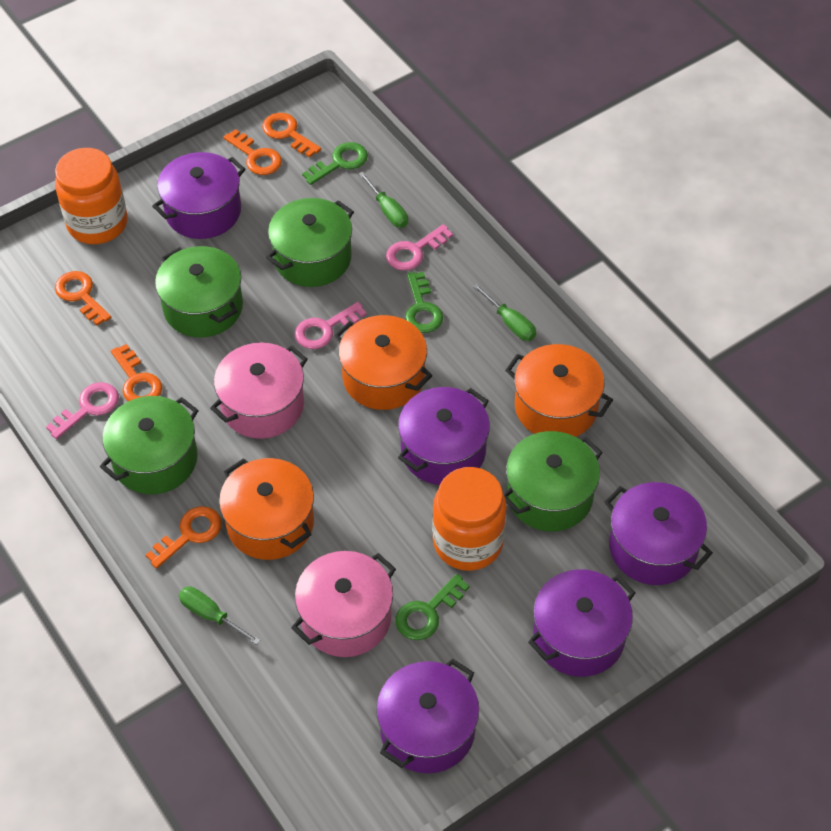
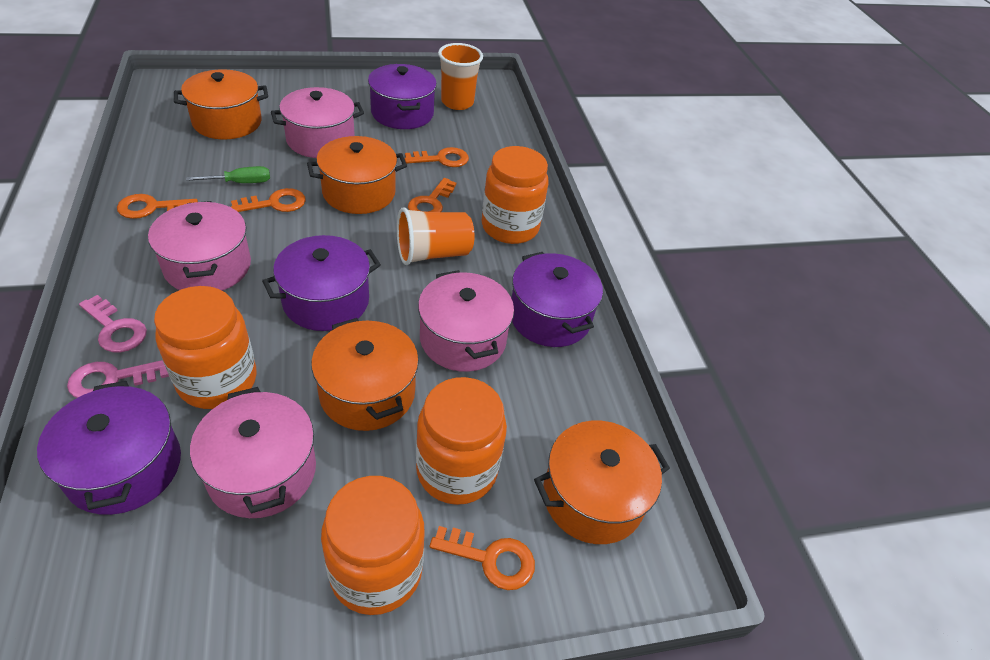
green key: 3 -> 0
green pot: 4 -> 0
green screwdriver: 3 -> 1
orange cup: 0 -> 2
orange jar: 2 -> 4
orange pot: 3 -> 4
pink key: 3 -> 2
pink pot: 2 -> 4
purple pot: 5 -> 4

